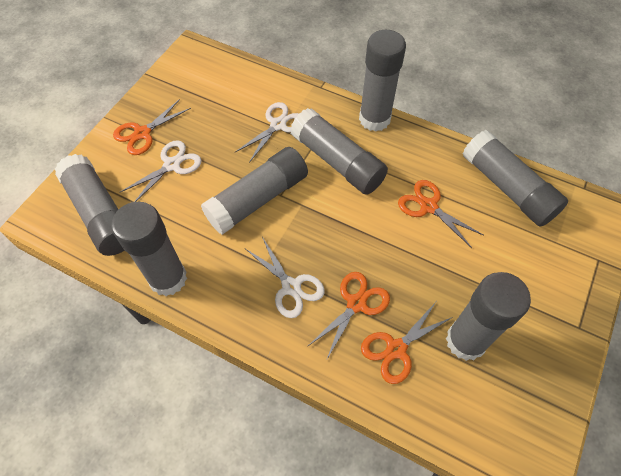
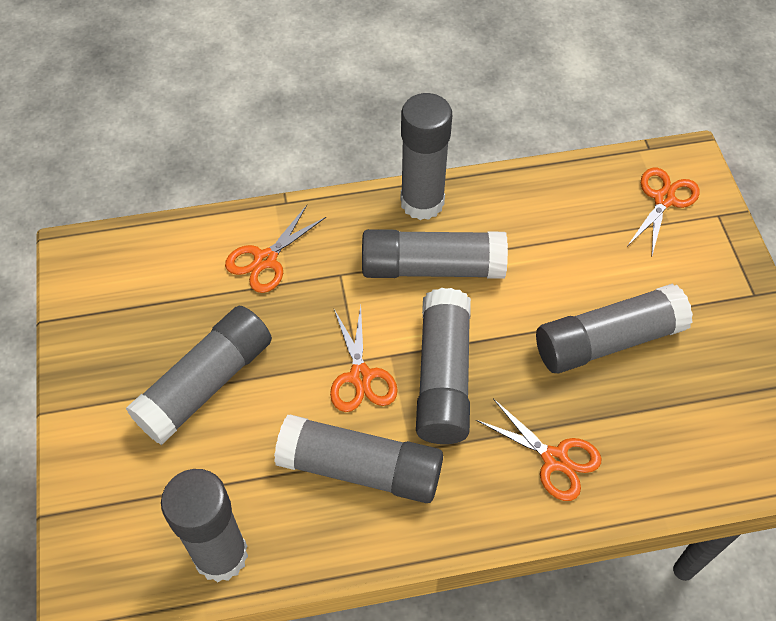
white scissors: 3 -> 0

